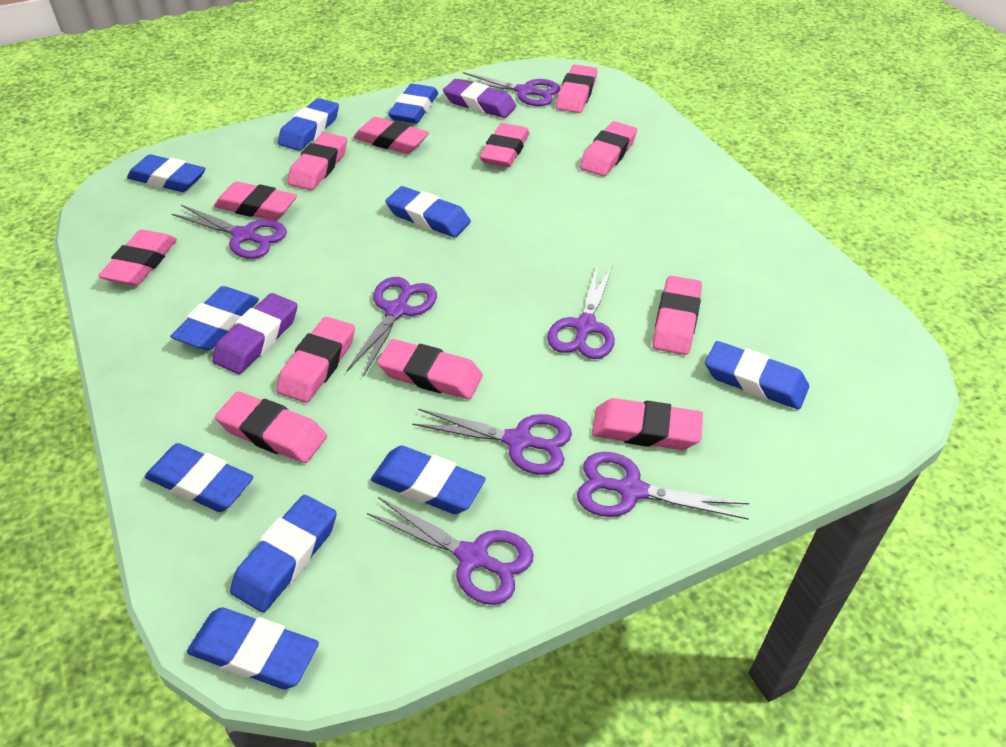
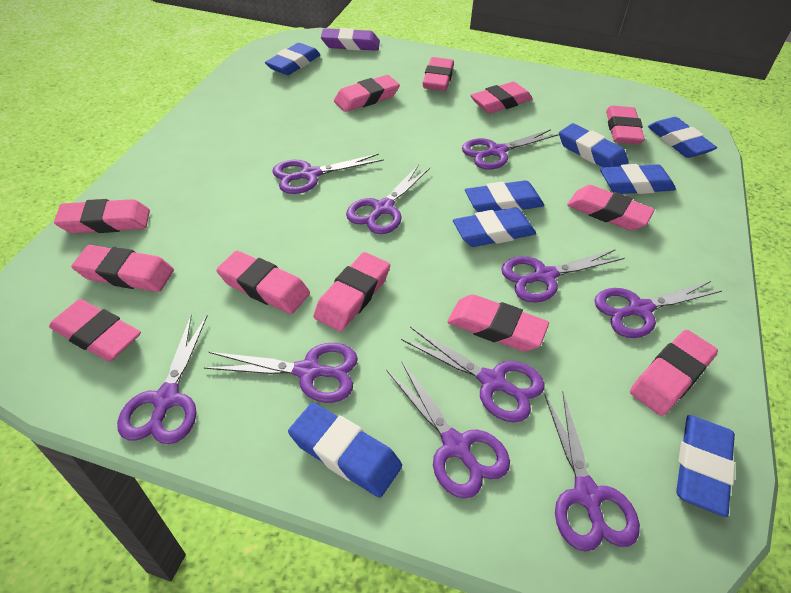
blue eraser: 10 -> 8
purple eraser: 2 -> 1
purple scissors: 7 -> 10

